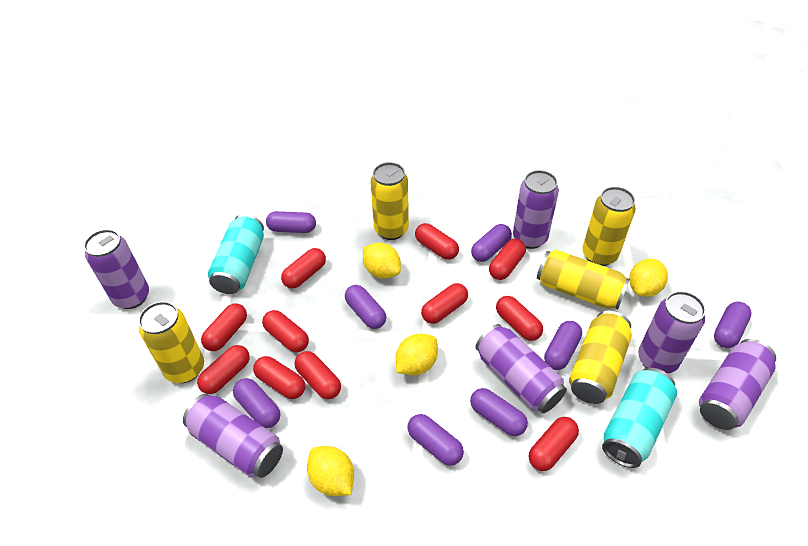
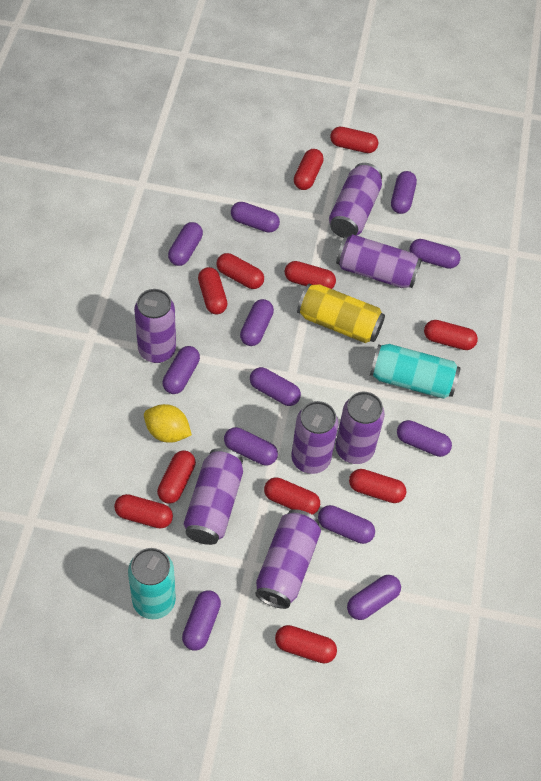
purple can: 6 -> 7
purple capsule: 8 -> 12
yellow can: 5 -> 1
yellow lemon: 4 -> 1

